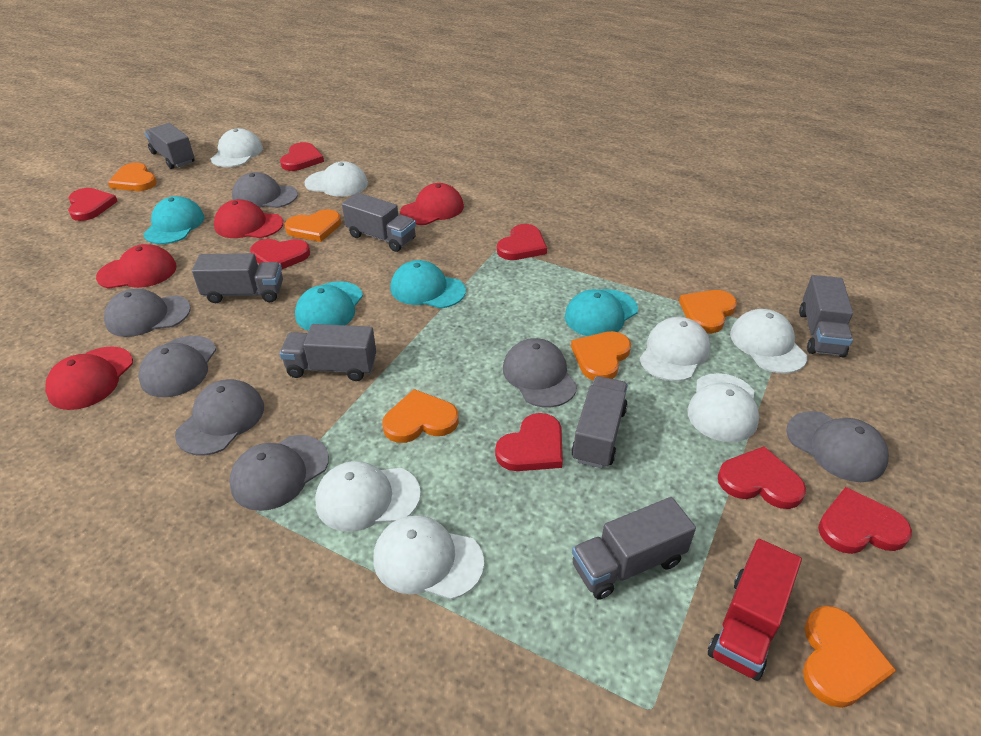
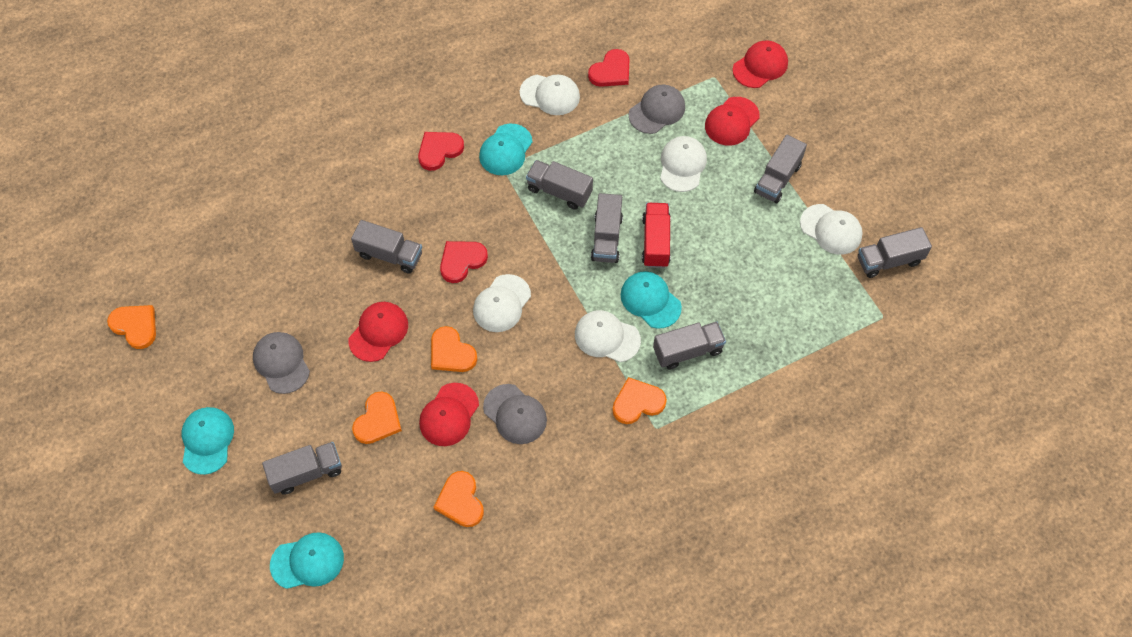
grey cap: 7 -> 3
orange heart: 6 -> 5
red heart: 7 -> 3
white cap: 7 -> 5

